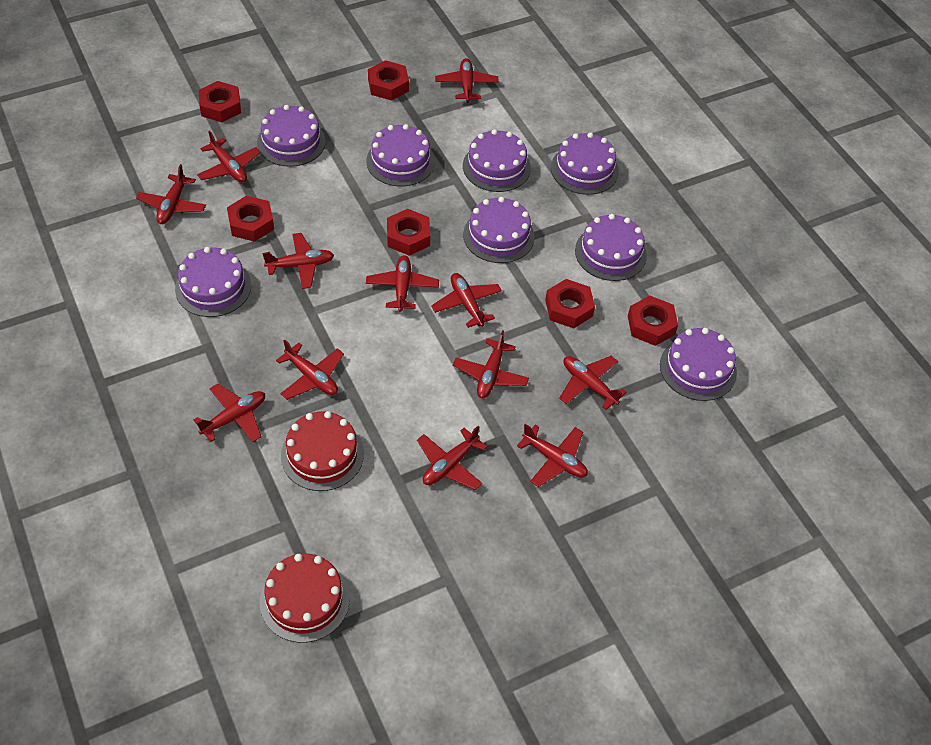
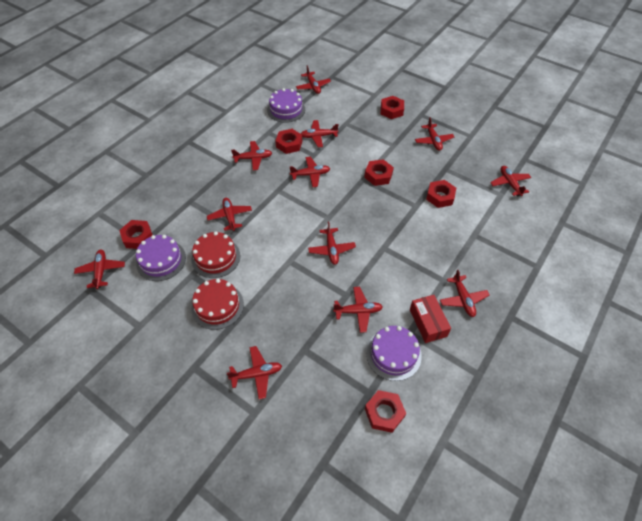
purple cake: 8 -> 3
red box: 0 -> 1

